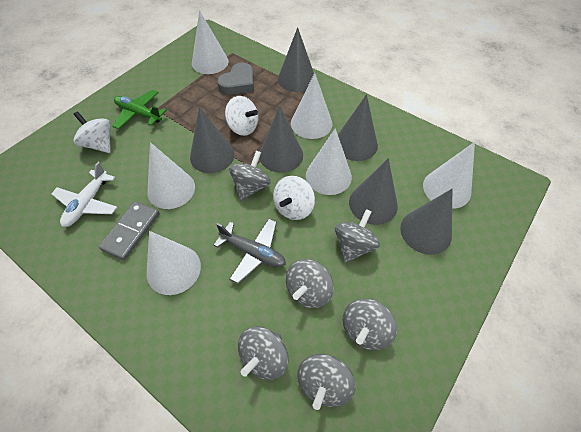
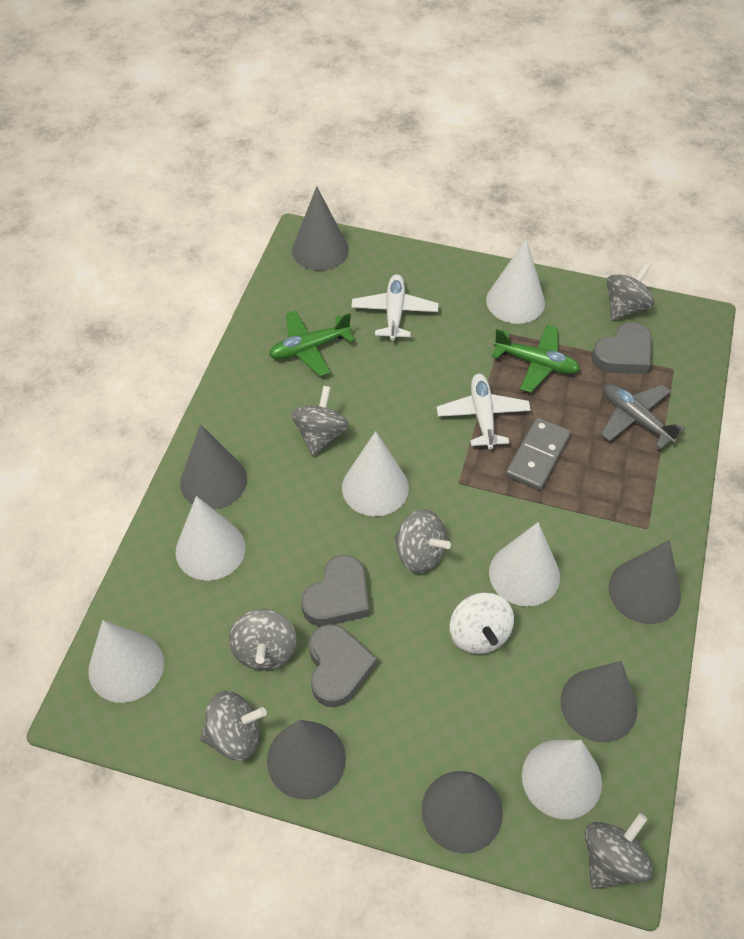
green plane: 1 -> 2
grey heart: 1 -> 3
white plane: 1 -> 2
white spinning top: 3 -> 1

